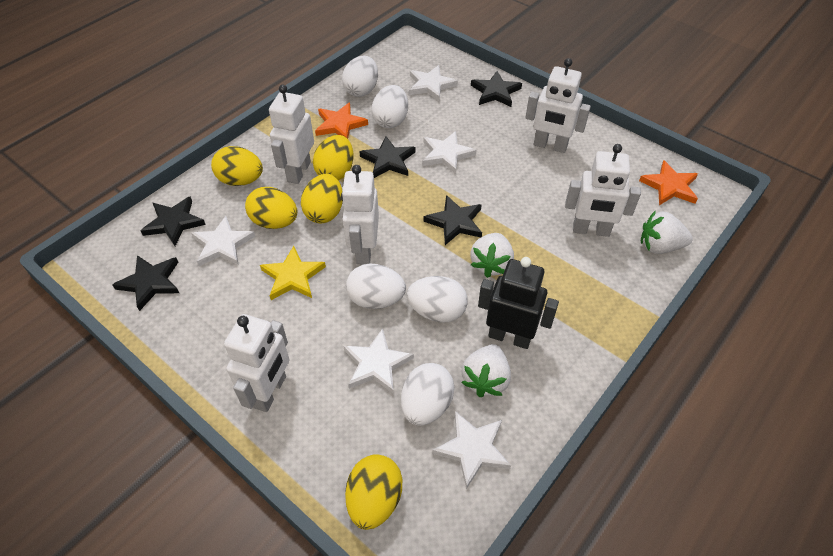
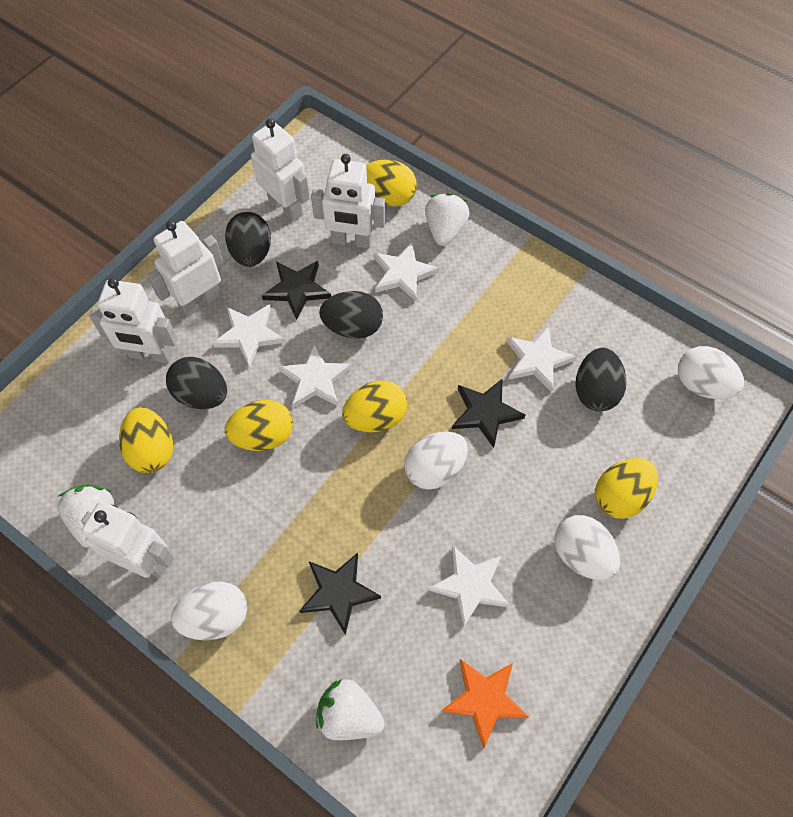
black egg: 0 -> 4
black robot: 1 -> 0
black star: 5 -> 3
orange star: 2 -> 1
white egg: 5 -> 4
yellow star: 1 -> 0

